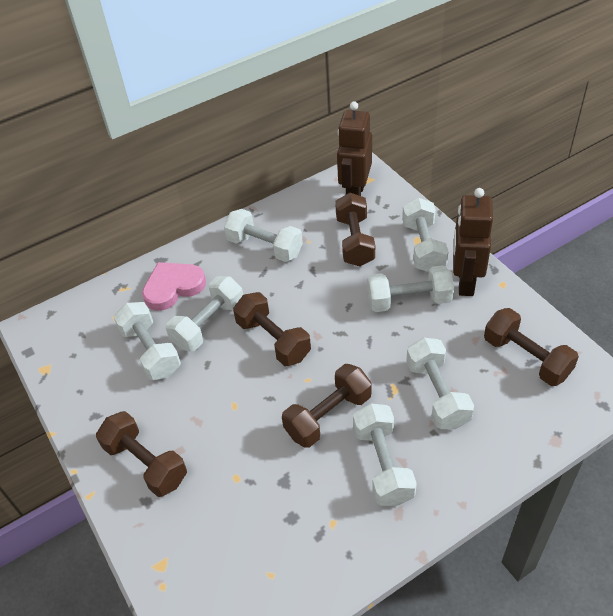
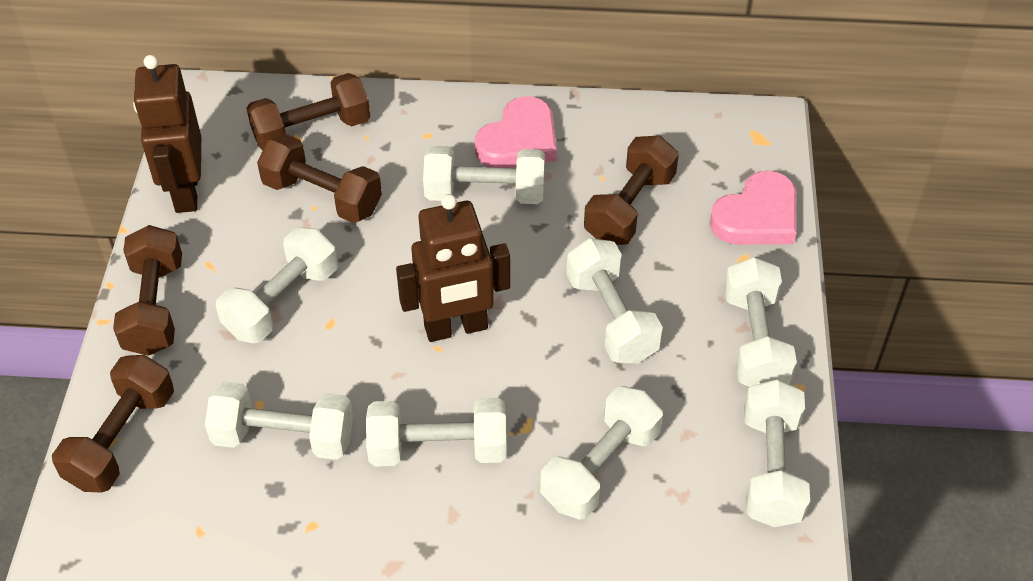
pink heart: 1 -> 2
white dumbbell: 7 -> 8

